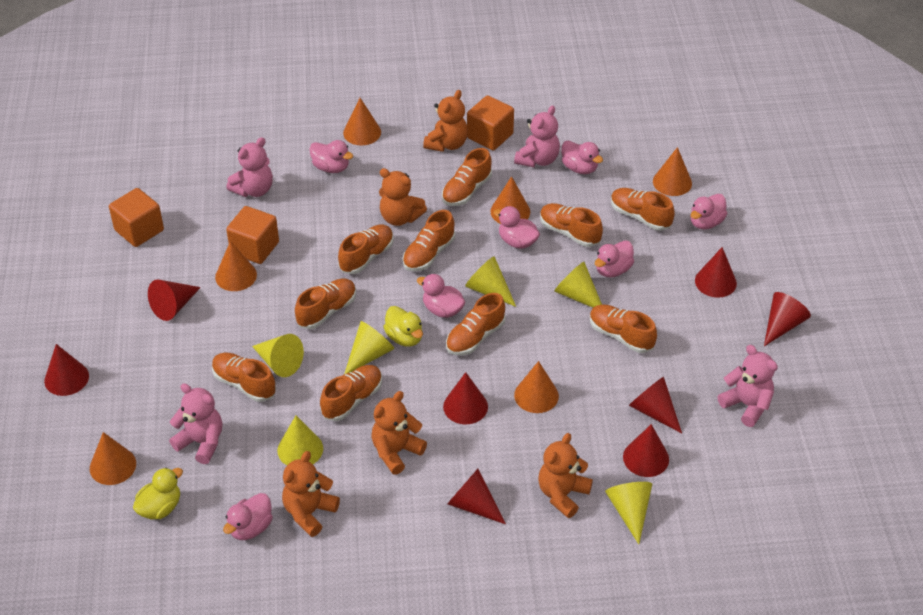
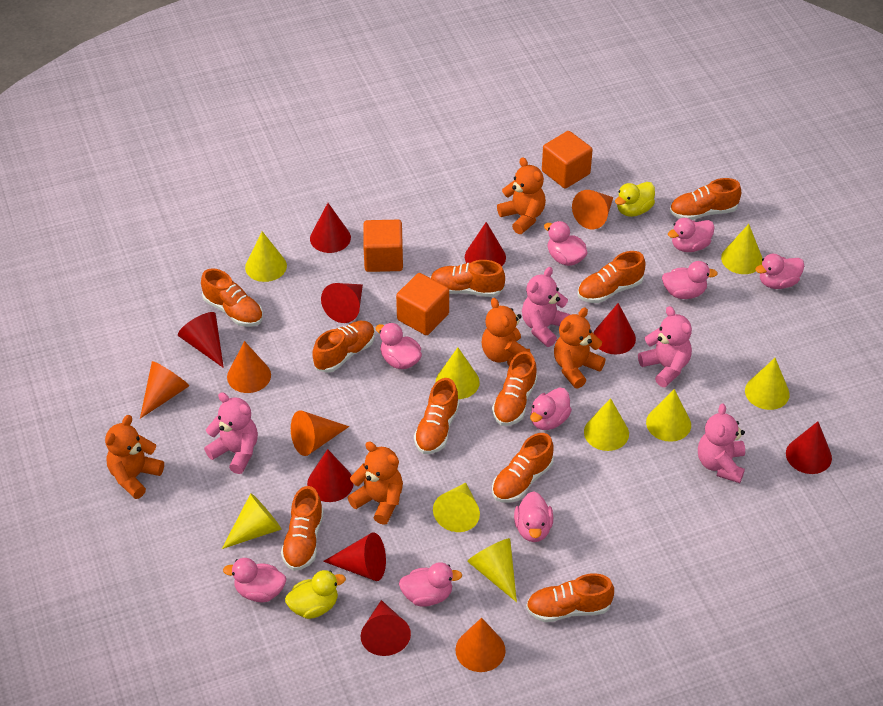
orange cone: 6 -> 5
pink duck: 7 -> 9
red cone: 8 -> 9
yellow cone: 6 -> 9

